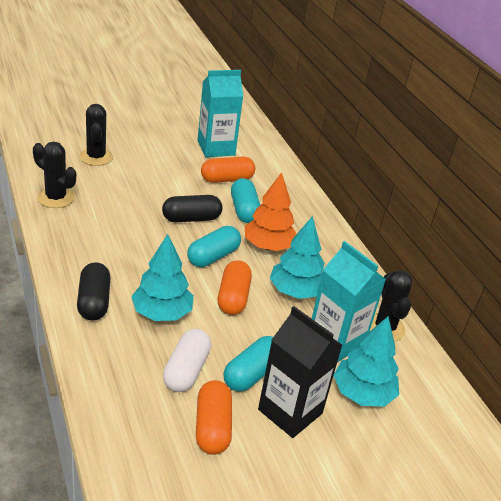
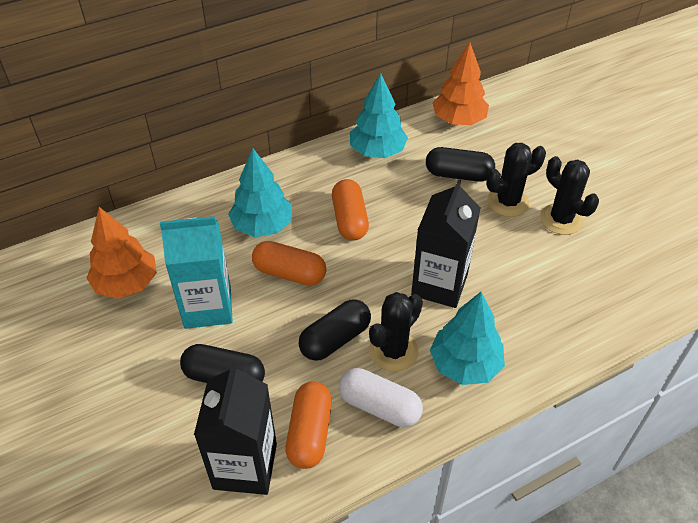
black capsule: 2 -> 3
black carton: 1 -> 2
orange tree: 1 -> 2
turquoise capsule: 3 -> 0
turquoise carton: 2 -> 1

